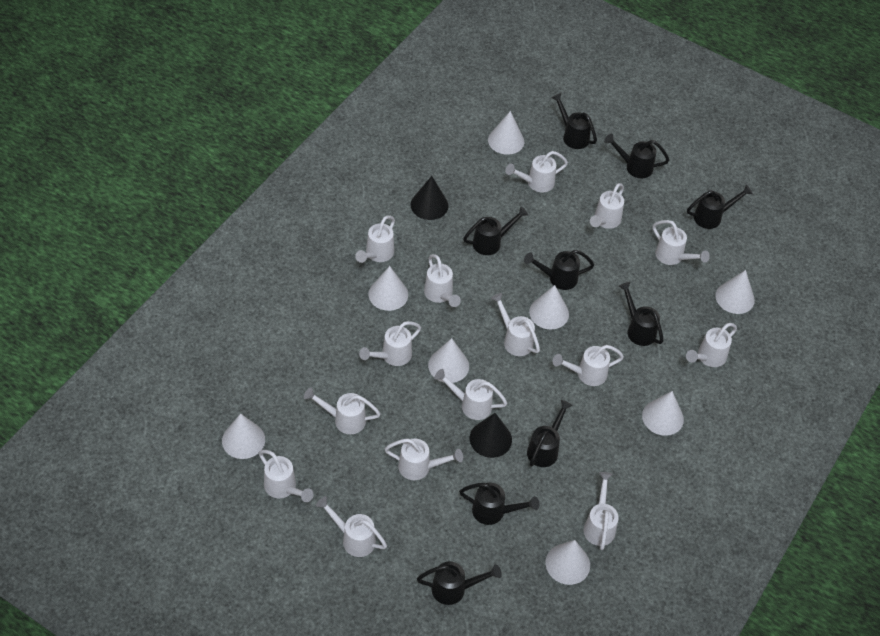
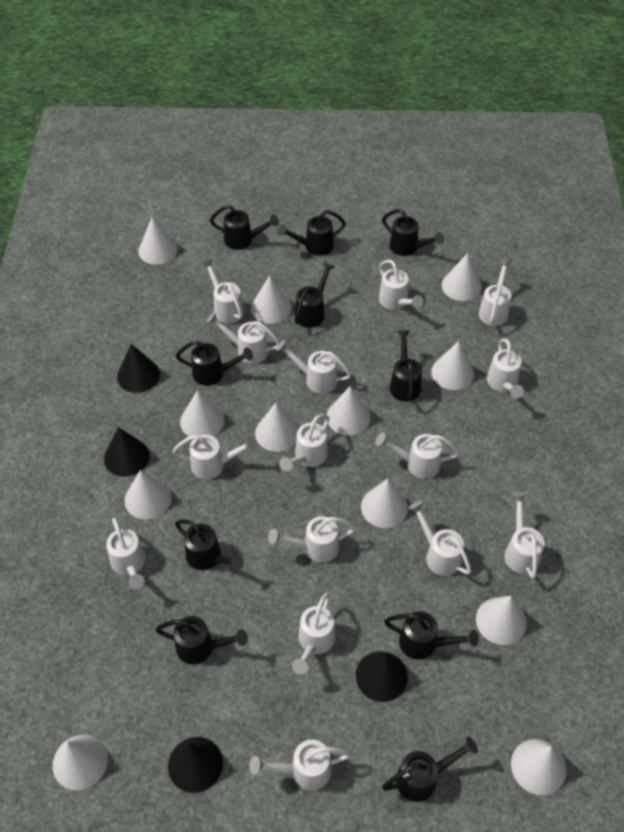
black cone: 2 -> 4
black watering can: 9 -> 10
white cone: 8 -> 12

